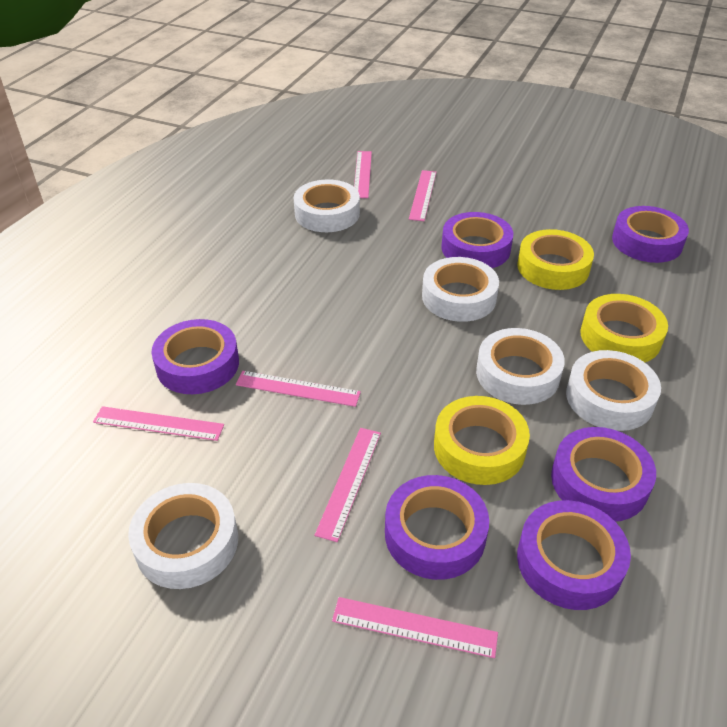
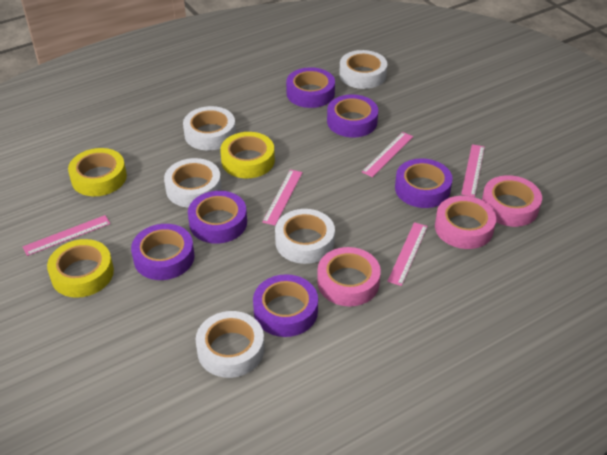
pink ruler: 6 -> 5
pink tape: 0 -> 3

